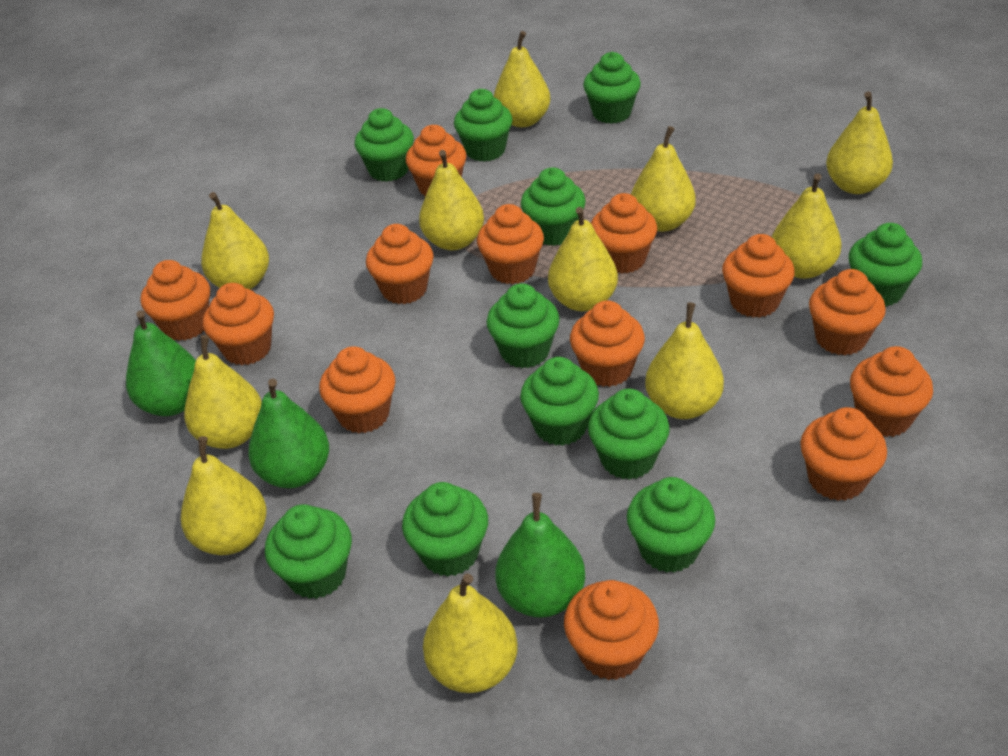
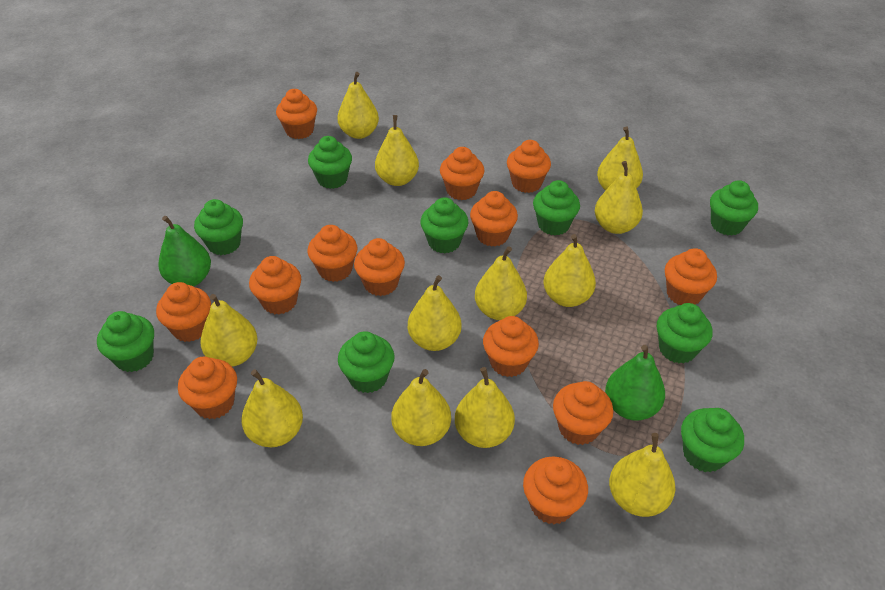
green cupcake: 11 -> 9
green pear: 3 -> 2
yellow pear: 11 -> 12

